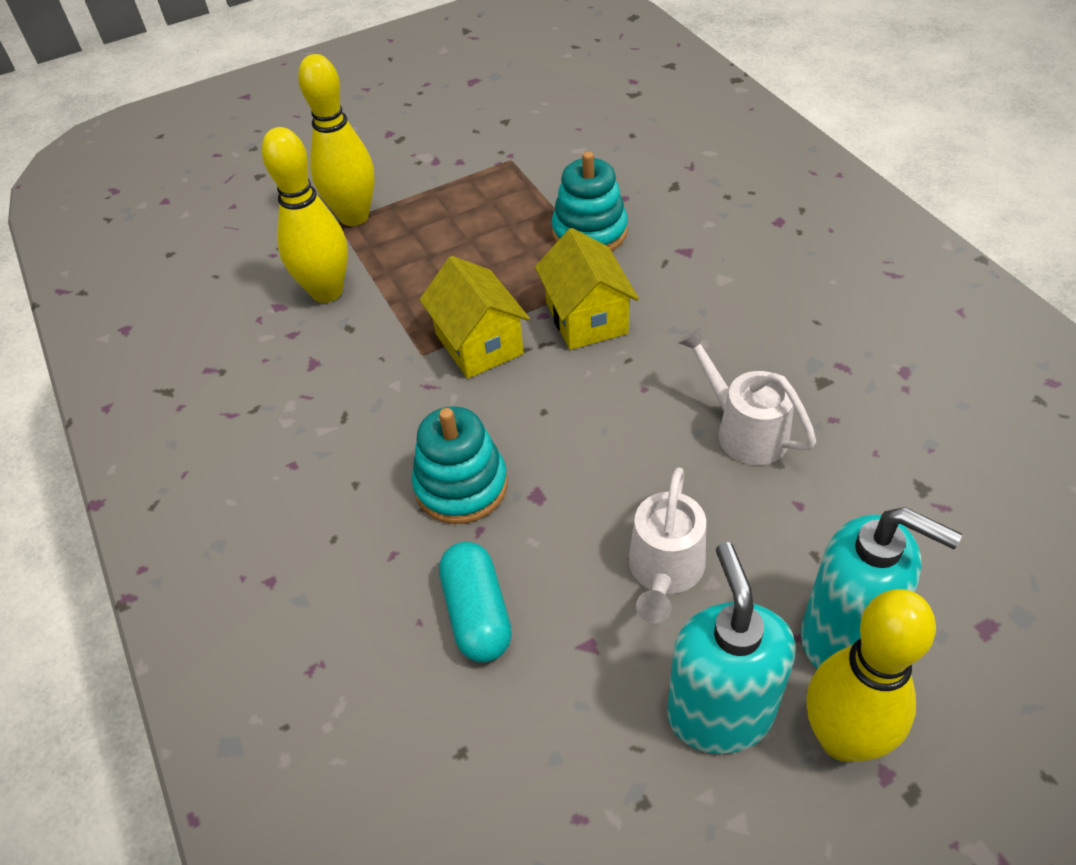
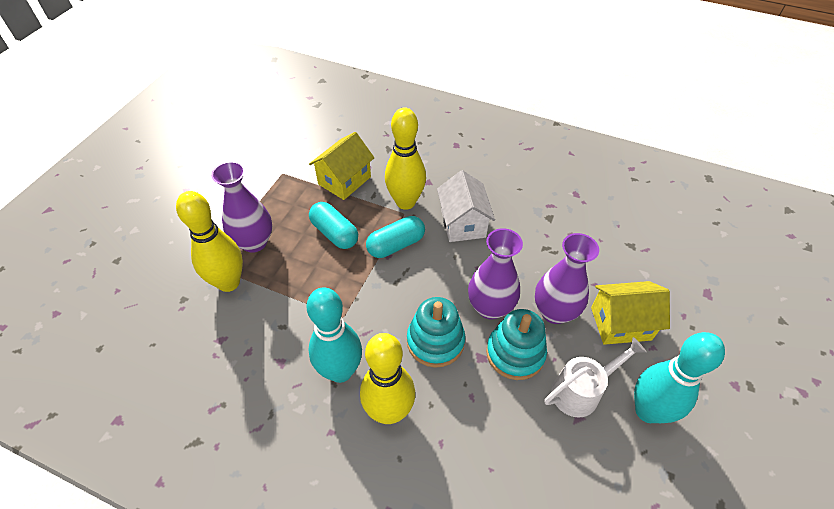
purple vase: 0 -> 3
turquoise bowling pin: 0 -> 2
turquoise capsule: 1 -> 2
turquoise soap dispenser: 2 -> 0
white house: 0 -> 1
white watering can: 2 -> 1

